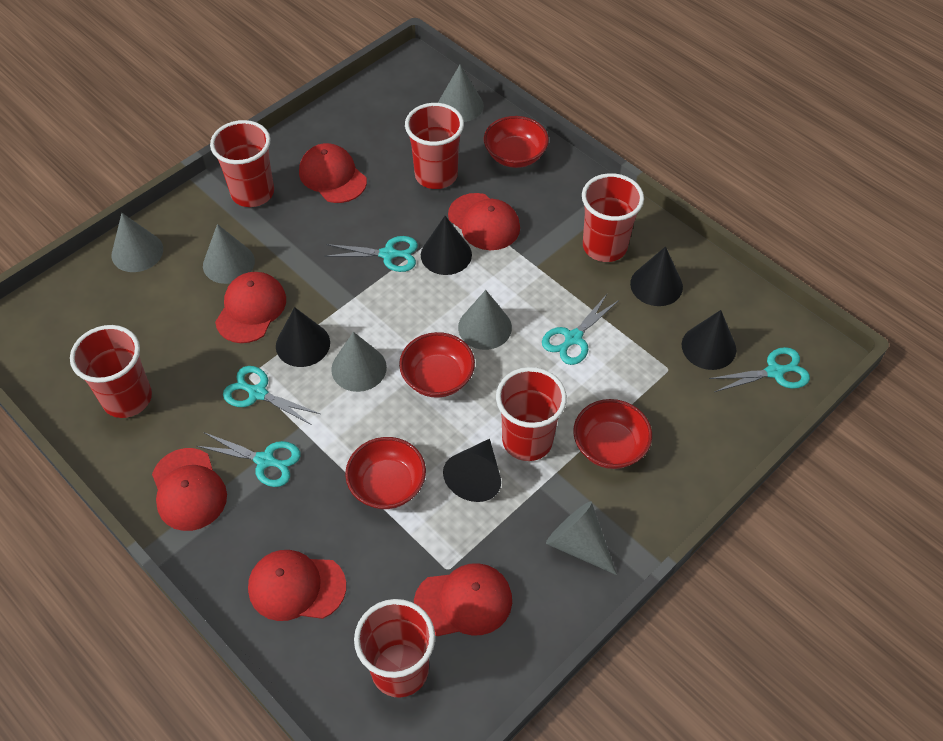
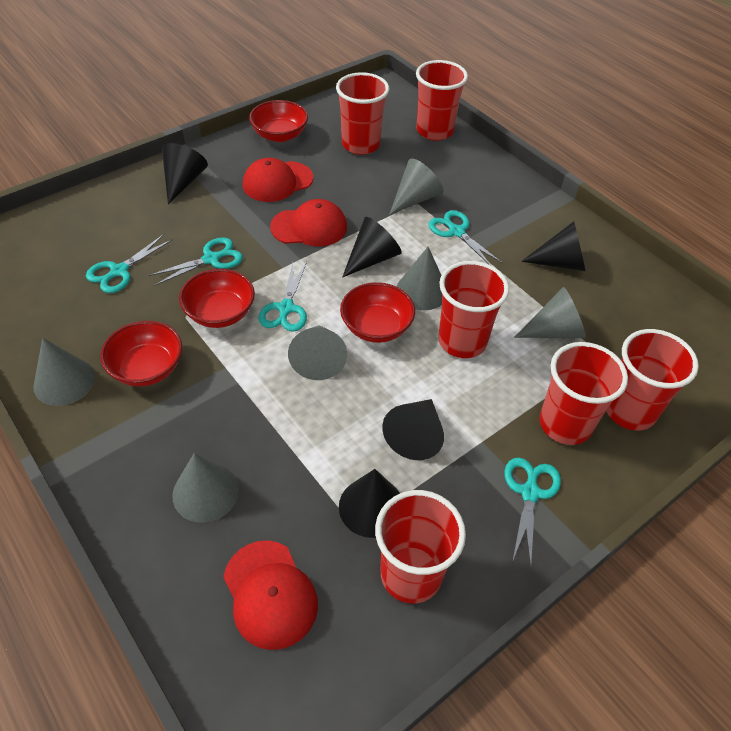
red cap: 6 -> 3

